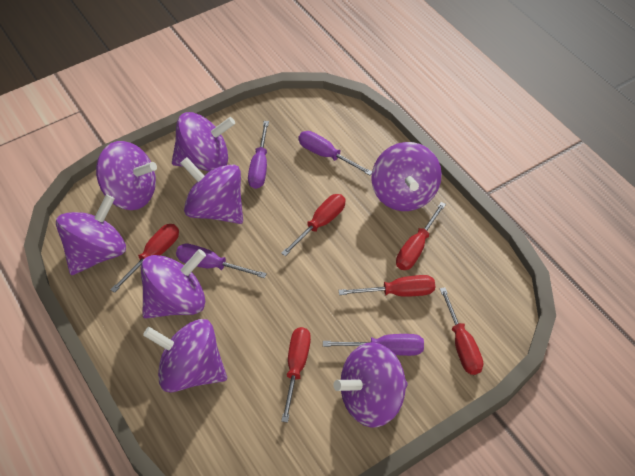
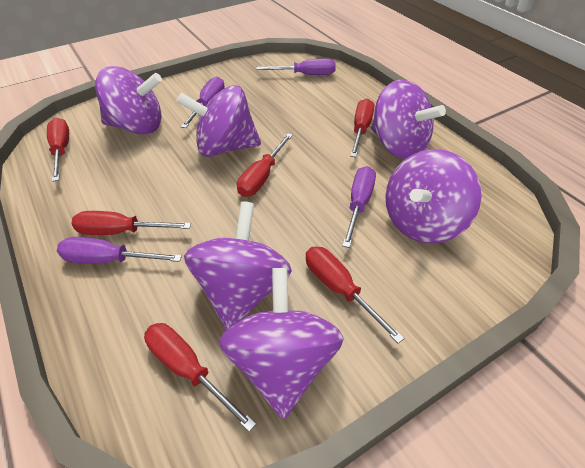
purple spinning top: 8 -> 6

